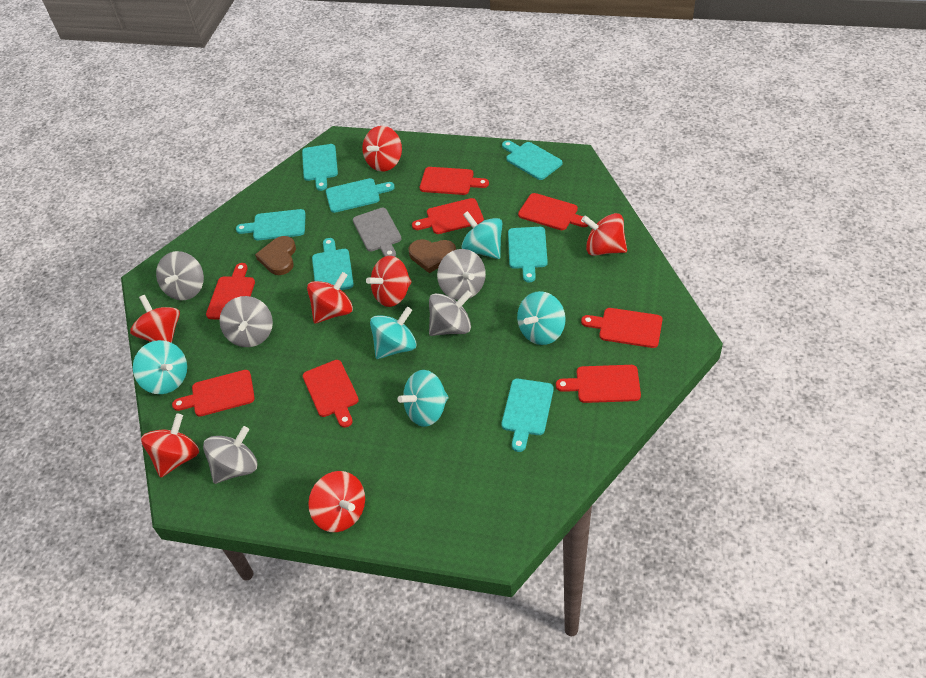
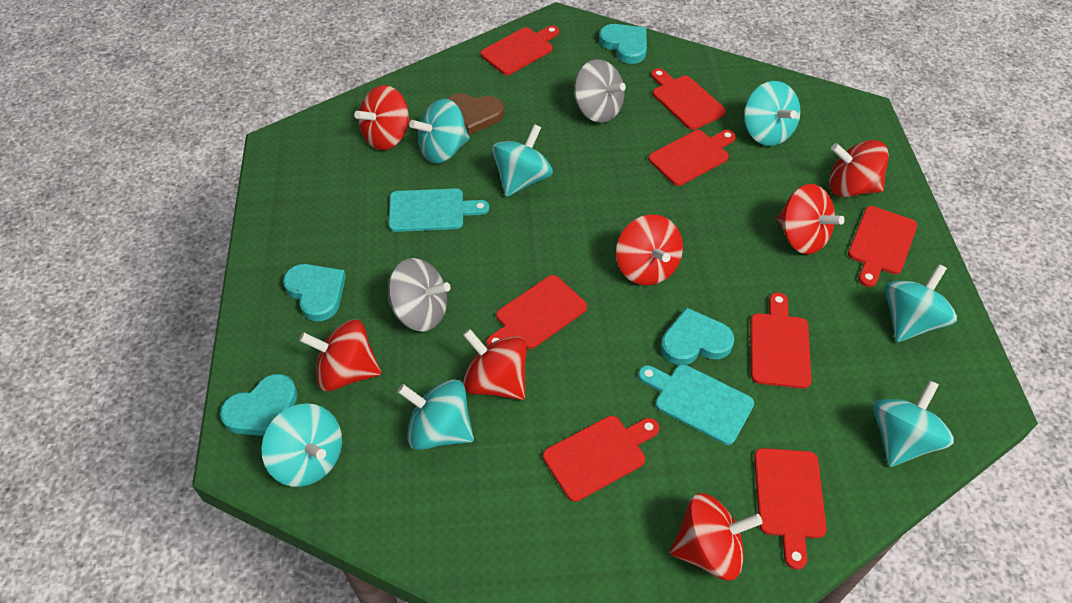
brown heart: 2 -> 1
grey cutting board: 1 -> 0
grey spinning top: 5 -> 2
turquoise cutting board: 7 -> 2
turquoise heart: 0 -> 4
turquoise spinning top: 5 -> 7

